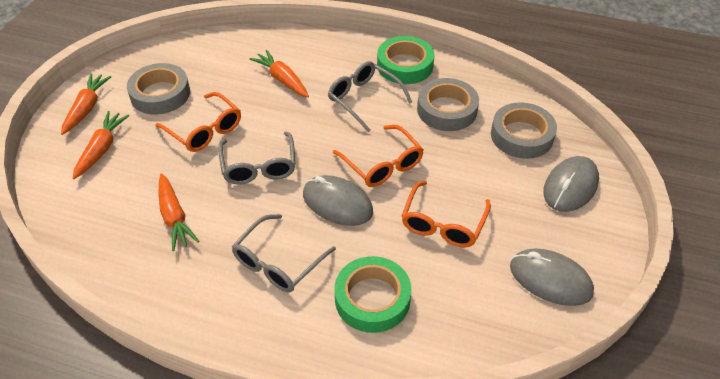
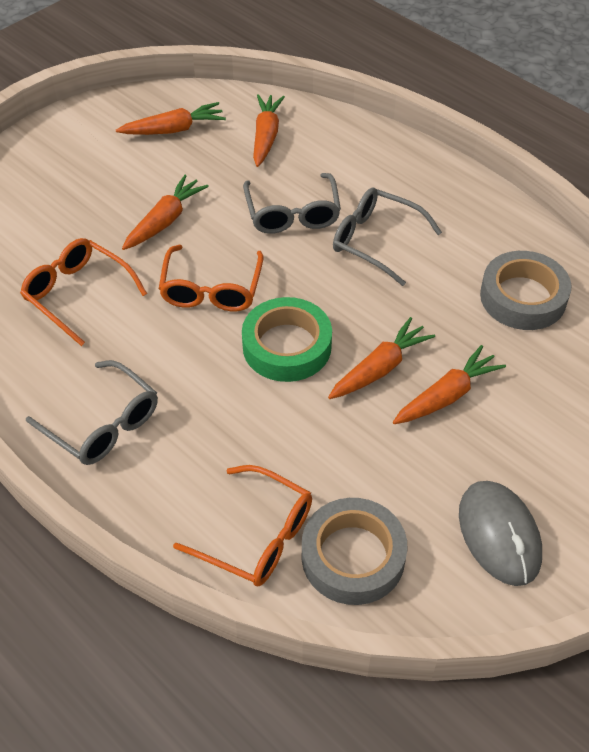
green tape: 2 -> 1
grey mouse: 3 -> 1
grey tape: 3 -> 2
orange carrot: 4 -> 5

